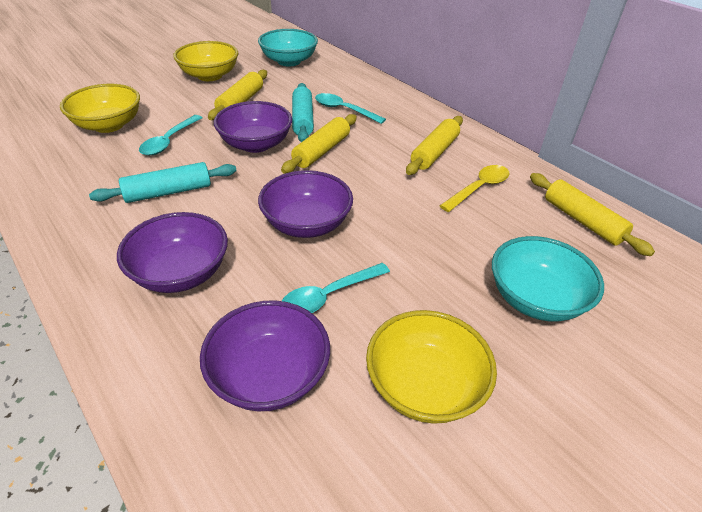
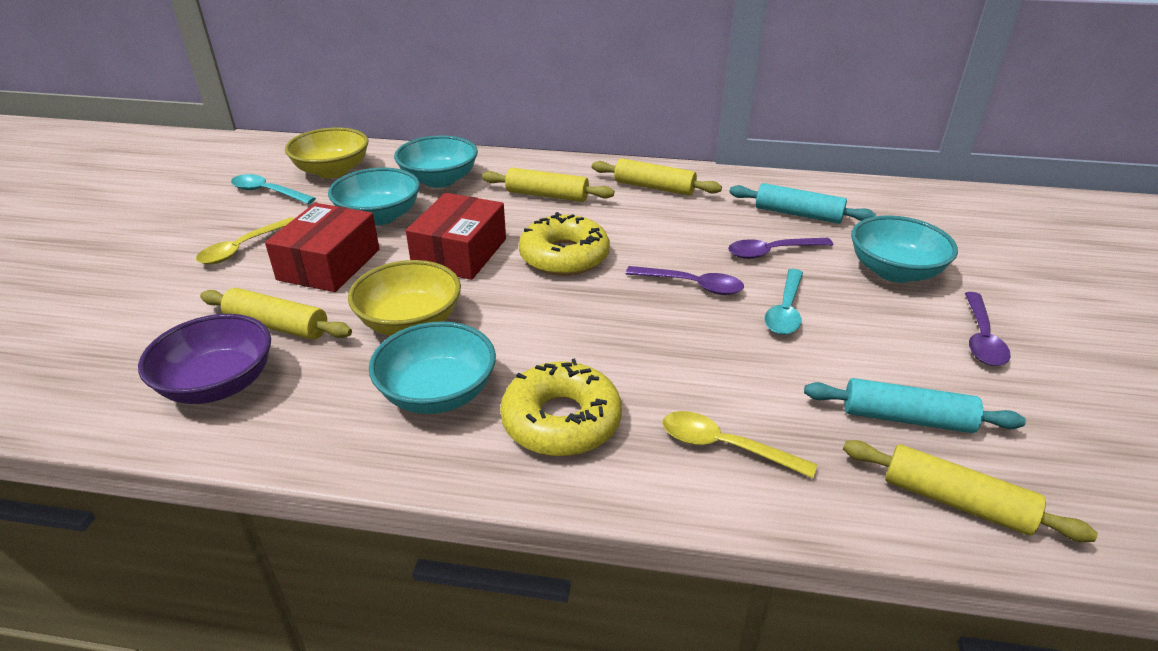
purple bowl: 4 -> 1
purple spoon: 0 -> 3
red box: 0 -> 2
turquoise bowl: 2 -> 4
turquoise spoon: 3 -> 2
yellow bowl: 3 -> 2
yellow donut: 0 -> 2
yellow spoon: 1 -> 2

